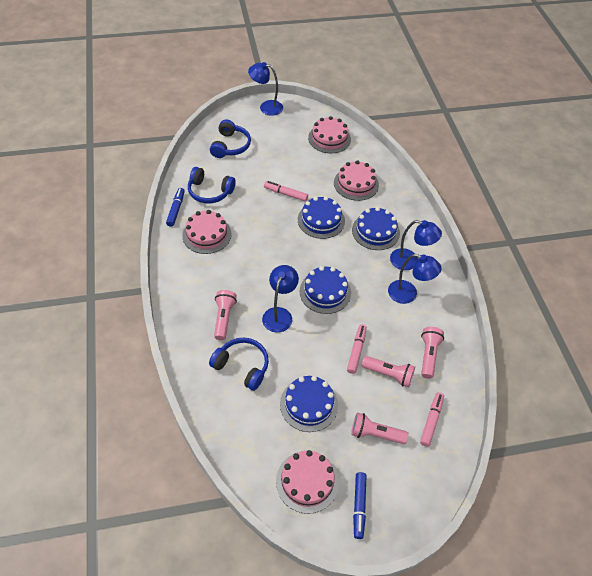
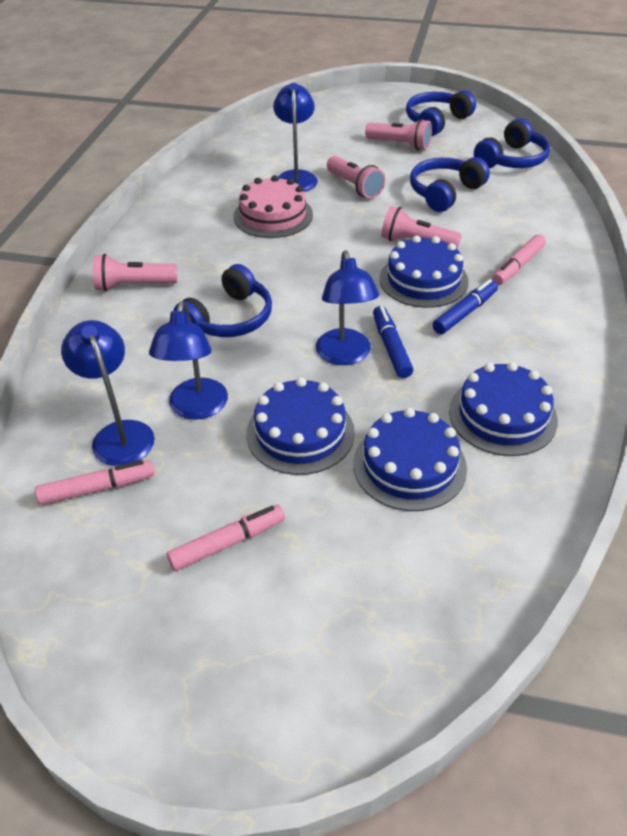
blue headphones: 3 -> 4
pink cake: 4 -> 1

